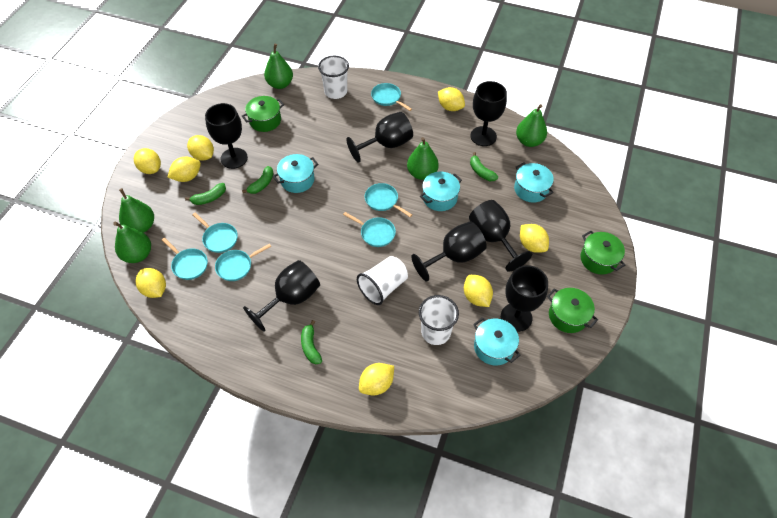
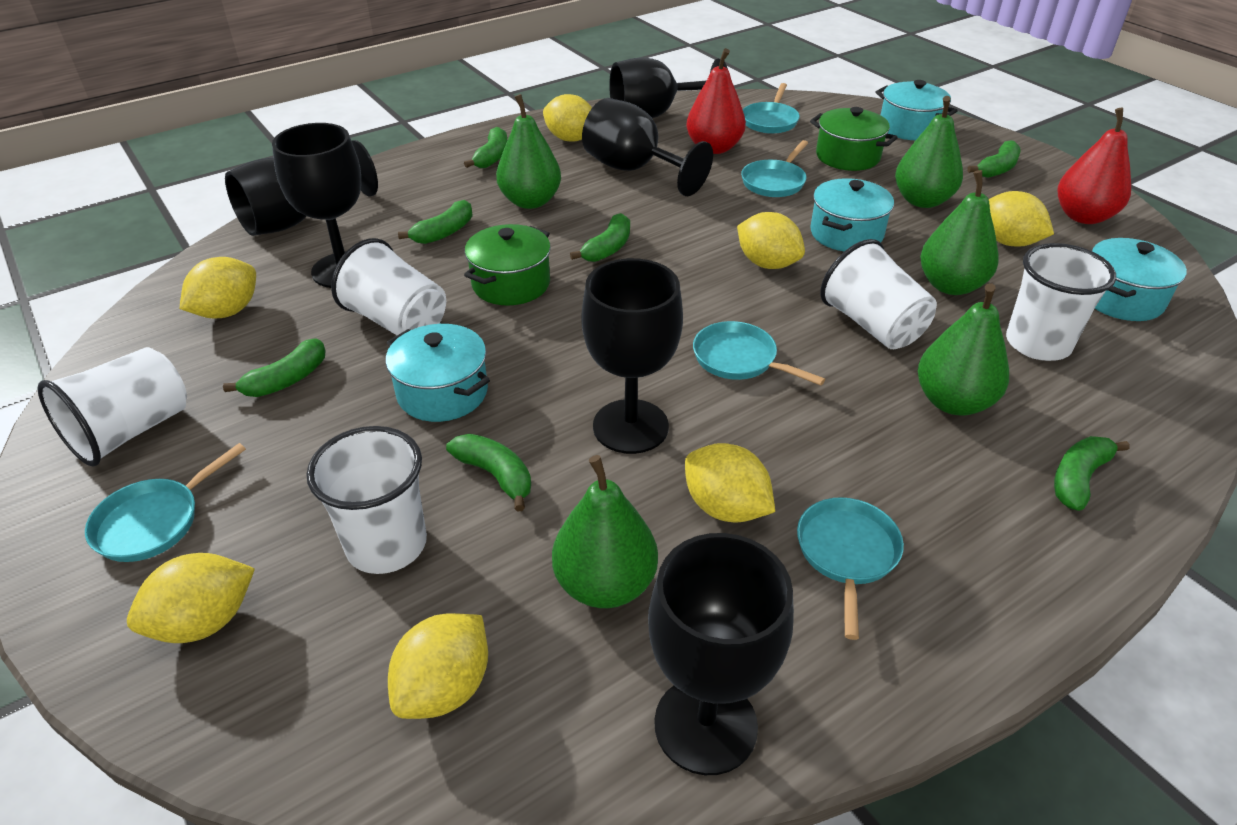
black goblet: 7 -> 6
green banana: 4 -> 7
green pot: 3 -> 2
red pear: 0 -> 2
turquoise pan: 6 -> 5
white cup: 3 -> 5
yellow lemon: 8 -> 7

